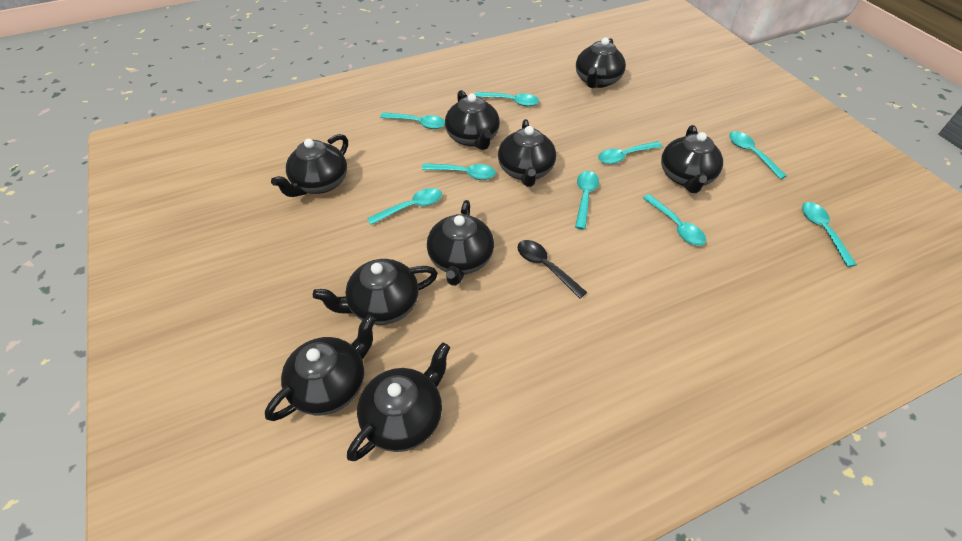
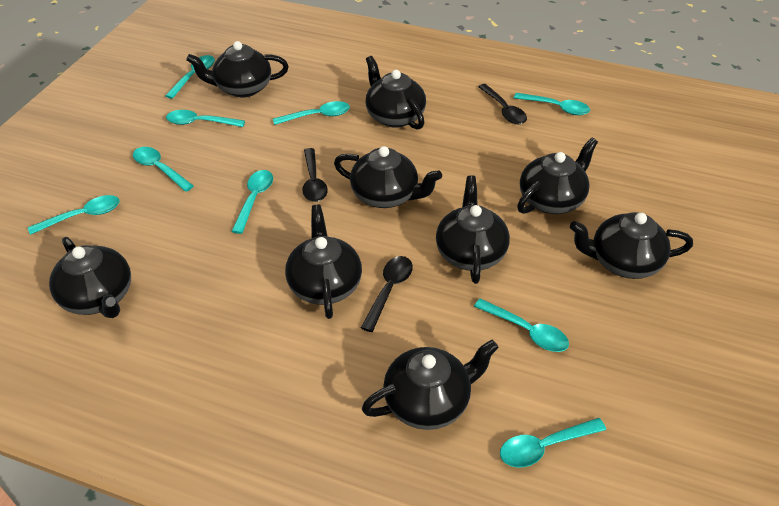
black spoon: 1 -> 3

